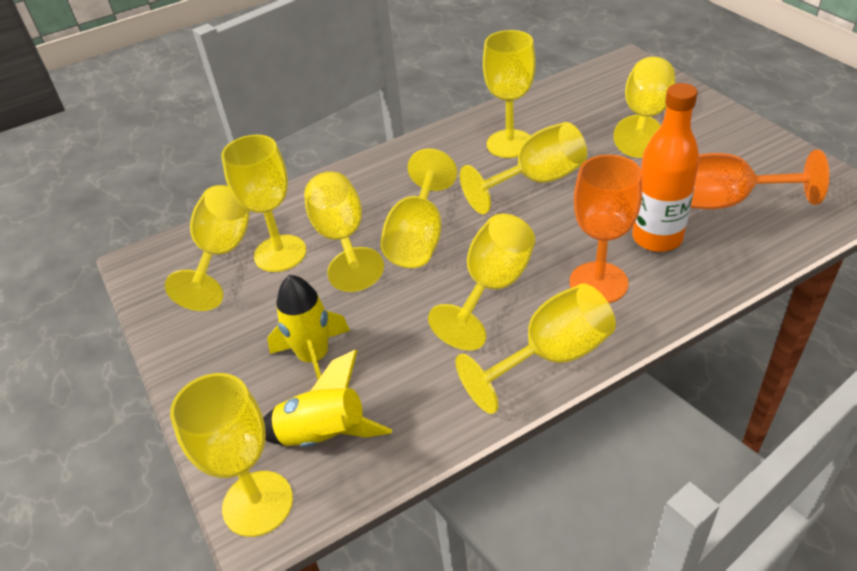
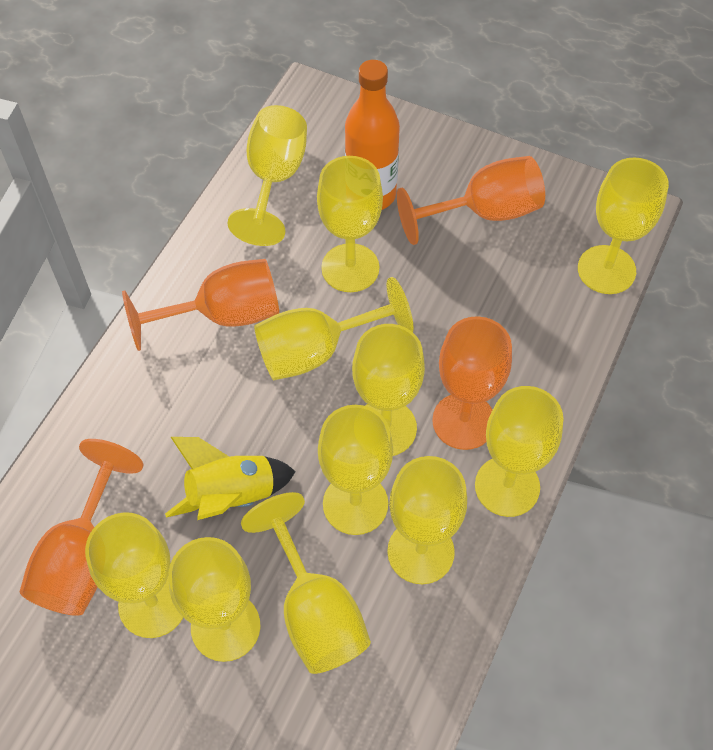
orange goblet: 2 -> 4
yellow goblet: 10 -> 11
yellow rocket: 2 -> 1

